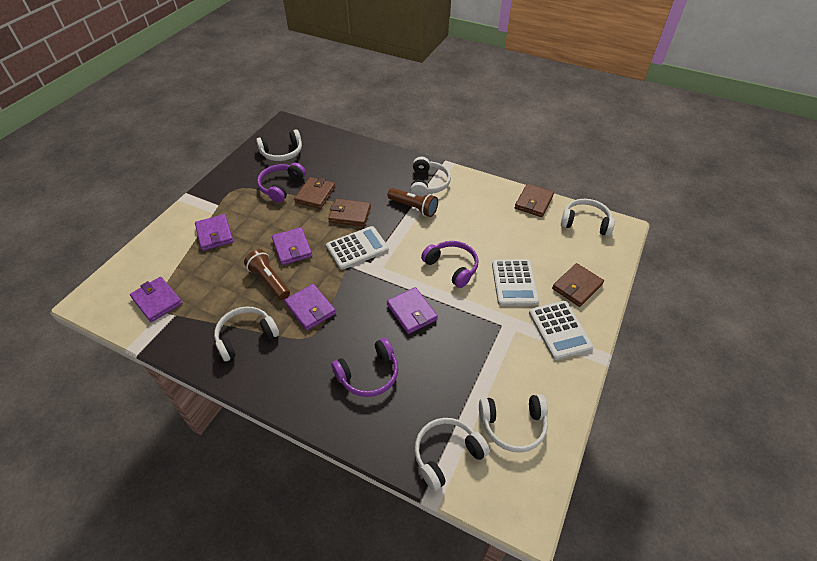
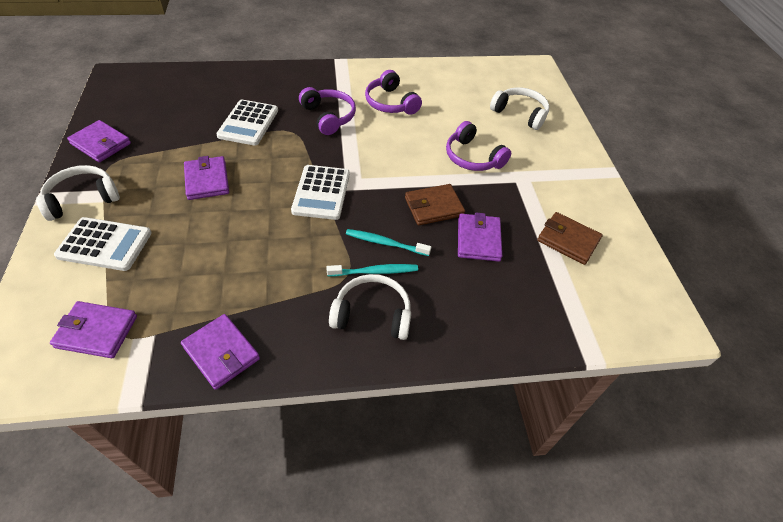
brown flashlight: 2 -> 0
brown wallet: 4 -> 2
turquoise toothbrush: 0 -> 2
white headphones: 6 -> 3

